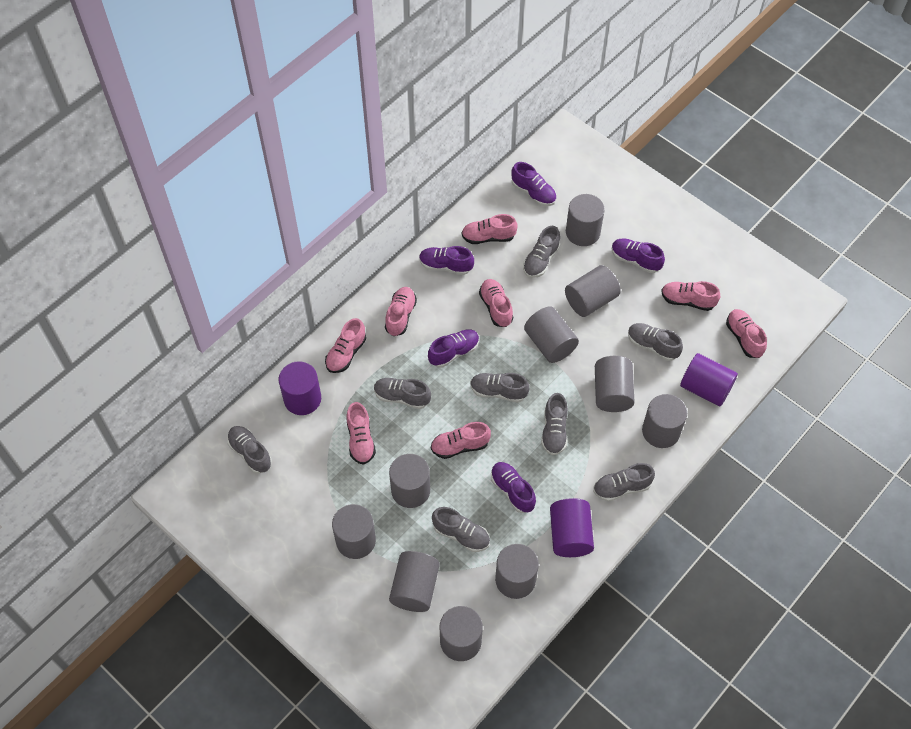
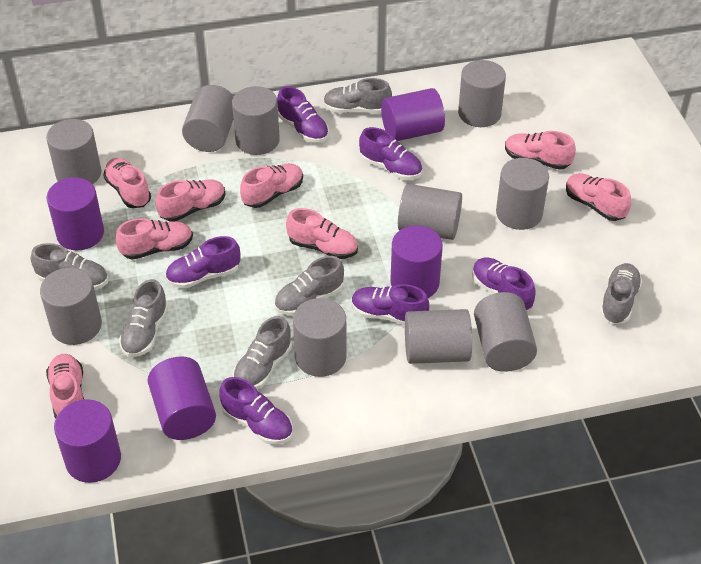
grey shoe: 8 -> 6
purple cylinder: 3 -> 5
purple shoe: 5 -> 6

